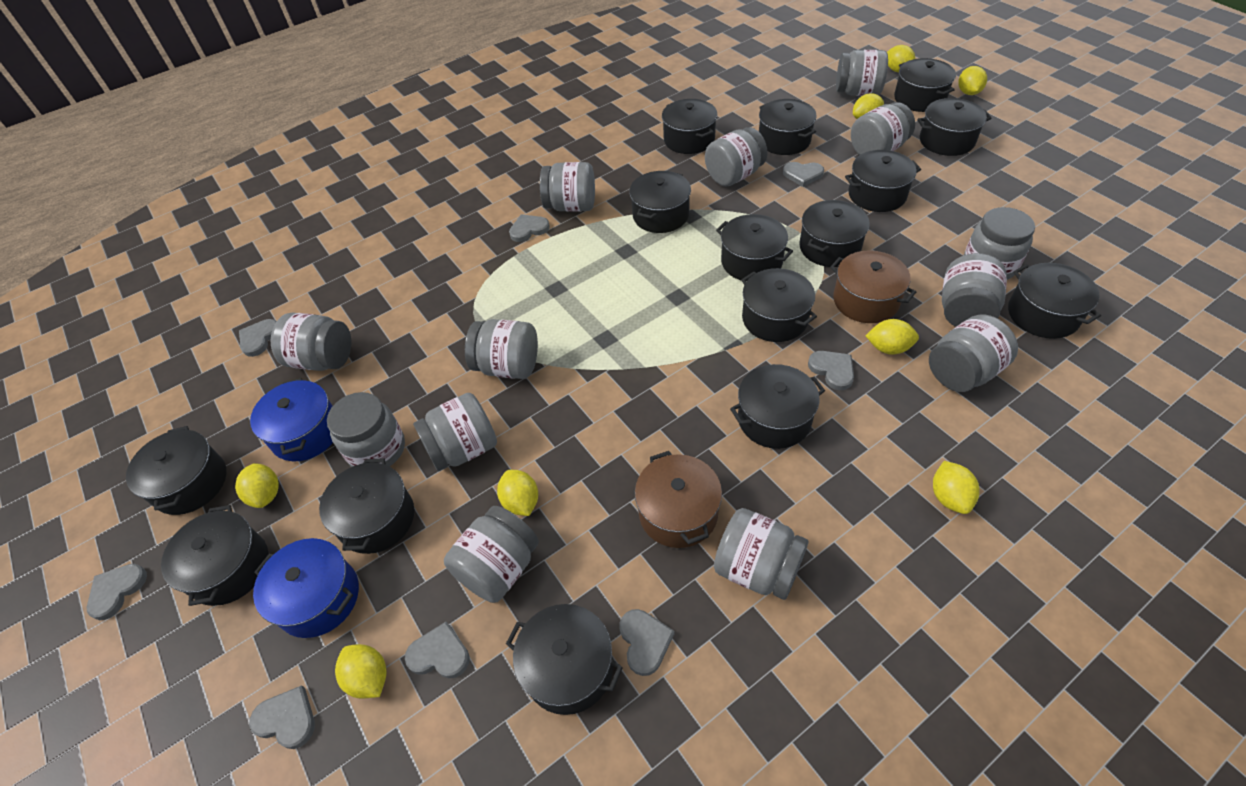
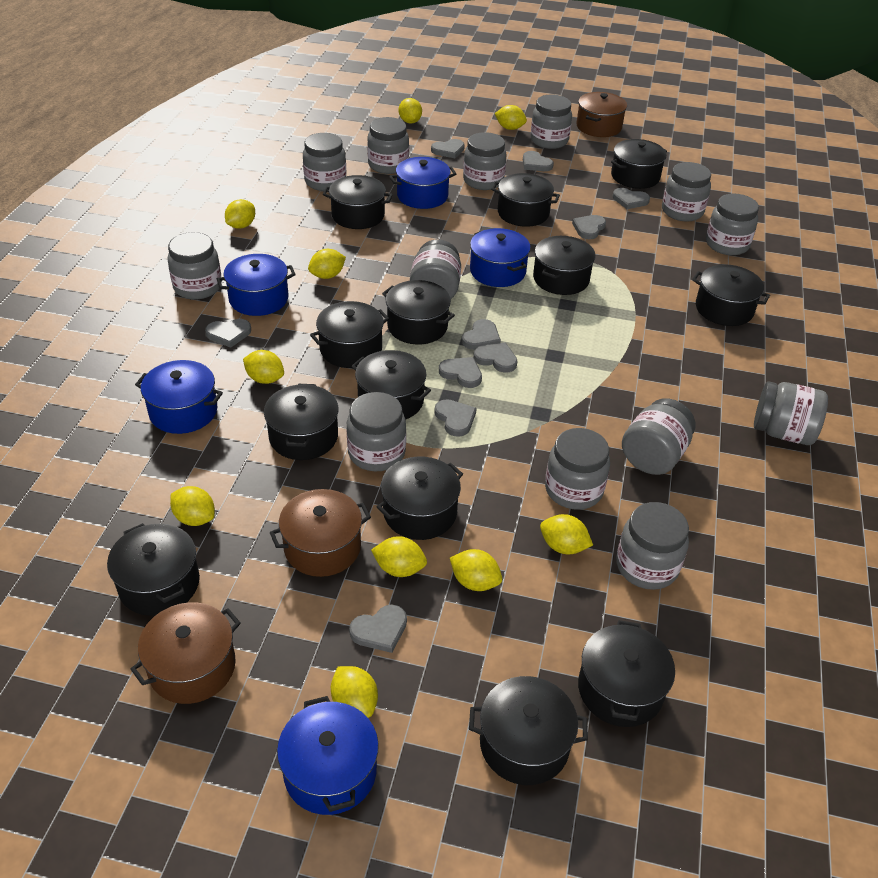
black pot: 15 -> 13
blue pot: 2 -> 5
brown pot: 2 -> 3
grey heart: 8 -> 10
yellow lemon: 8 -> 10

